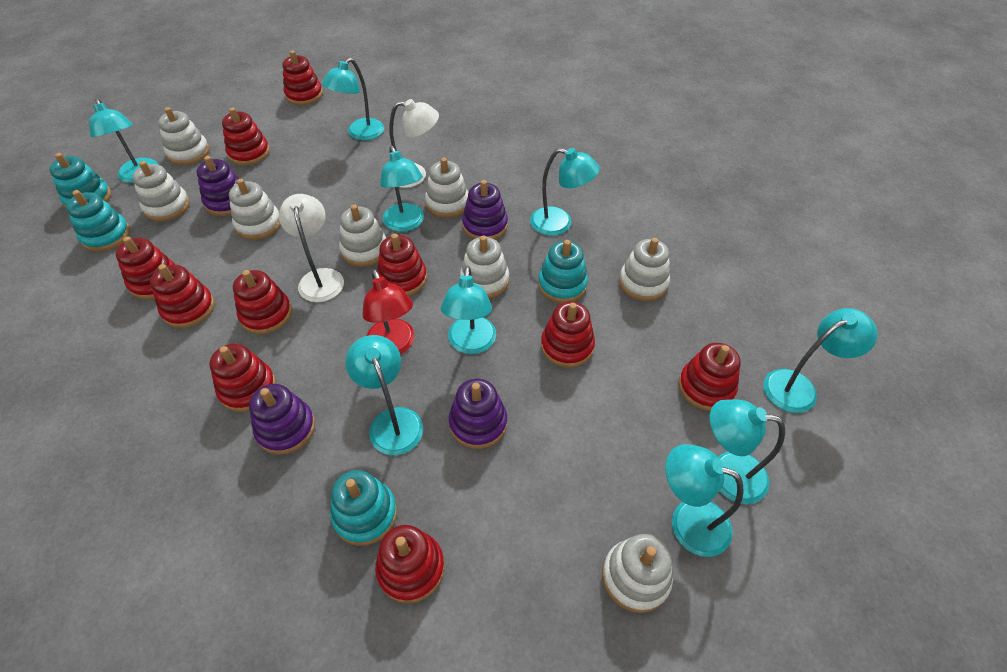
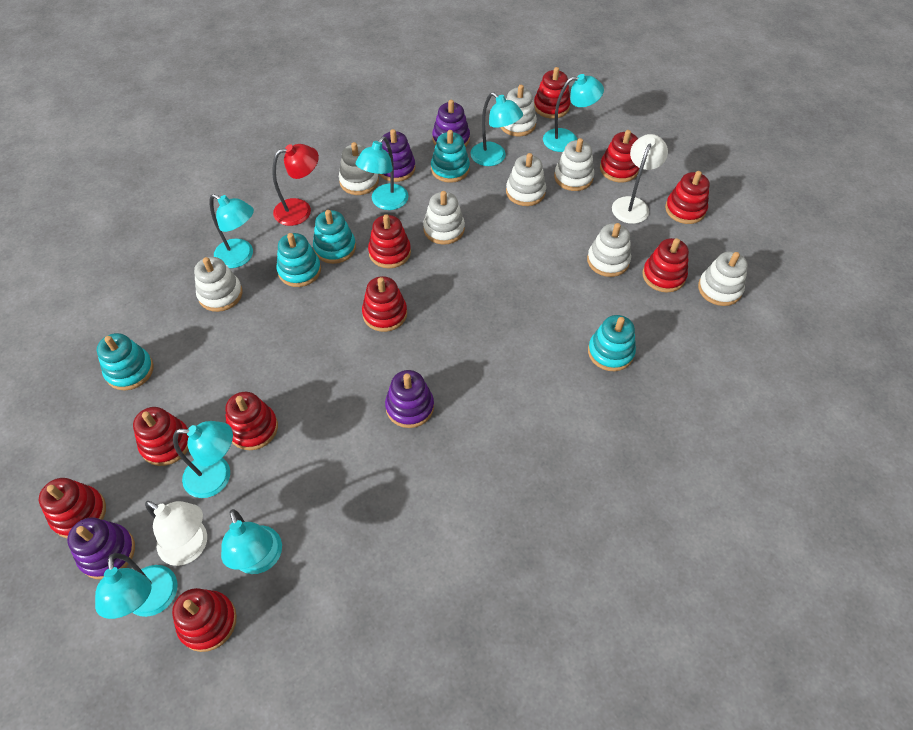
turquoise lamp: 9 -> 7
turquoise stacking toy: 4 -> 5

